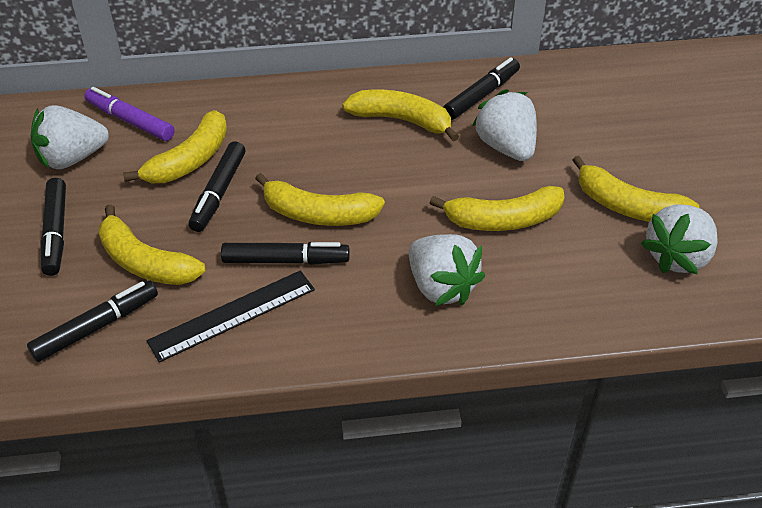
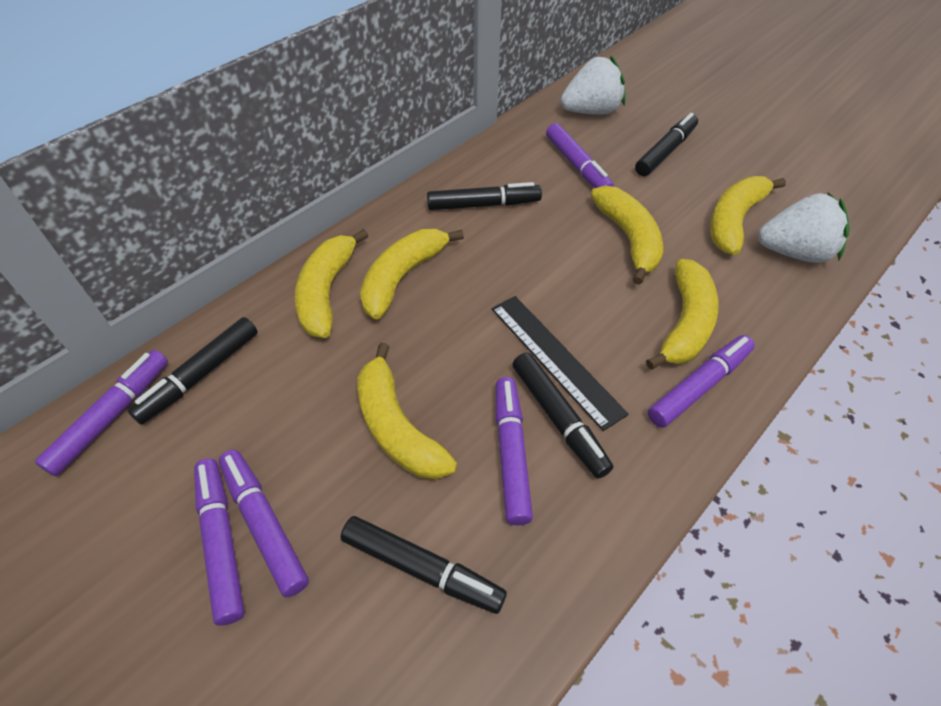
purple marker: 1 -> 6
white strawberry: 4 -> 2

